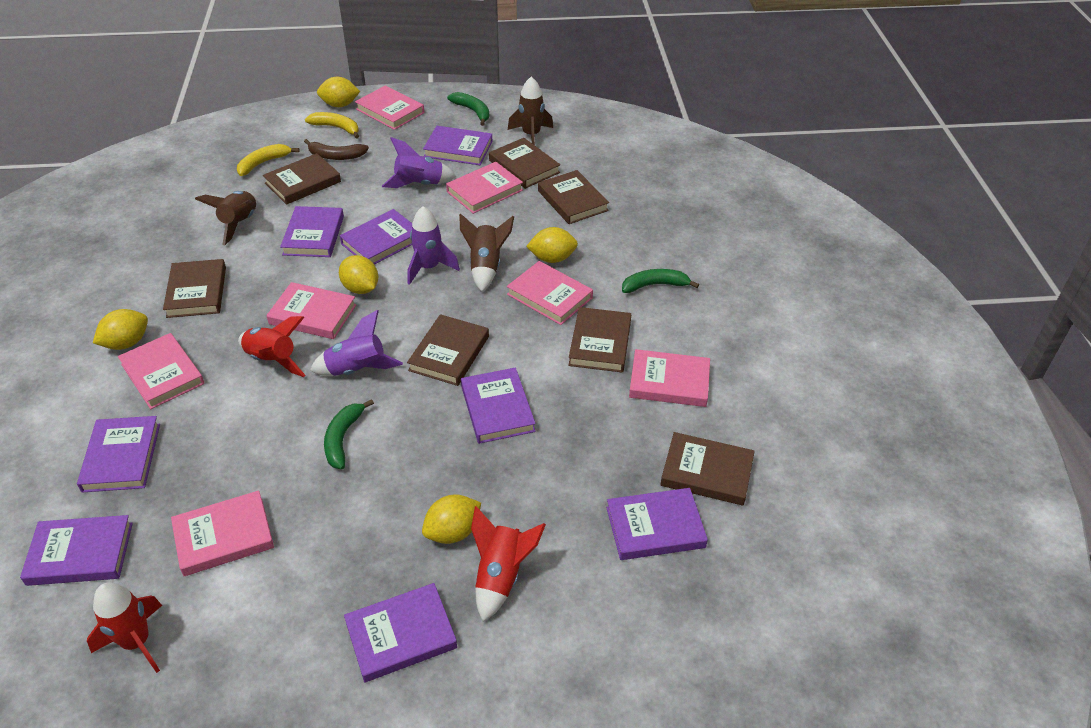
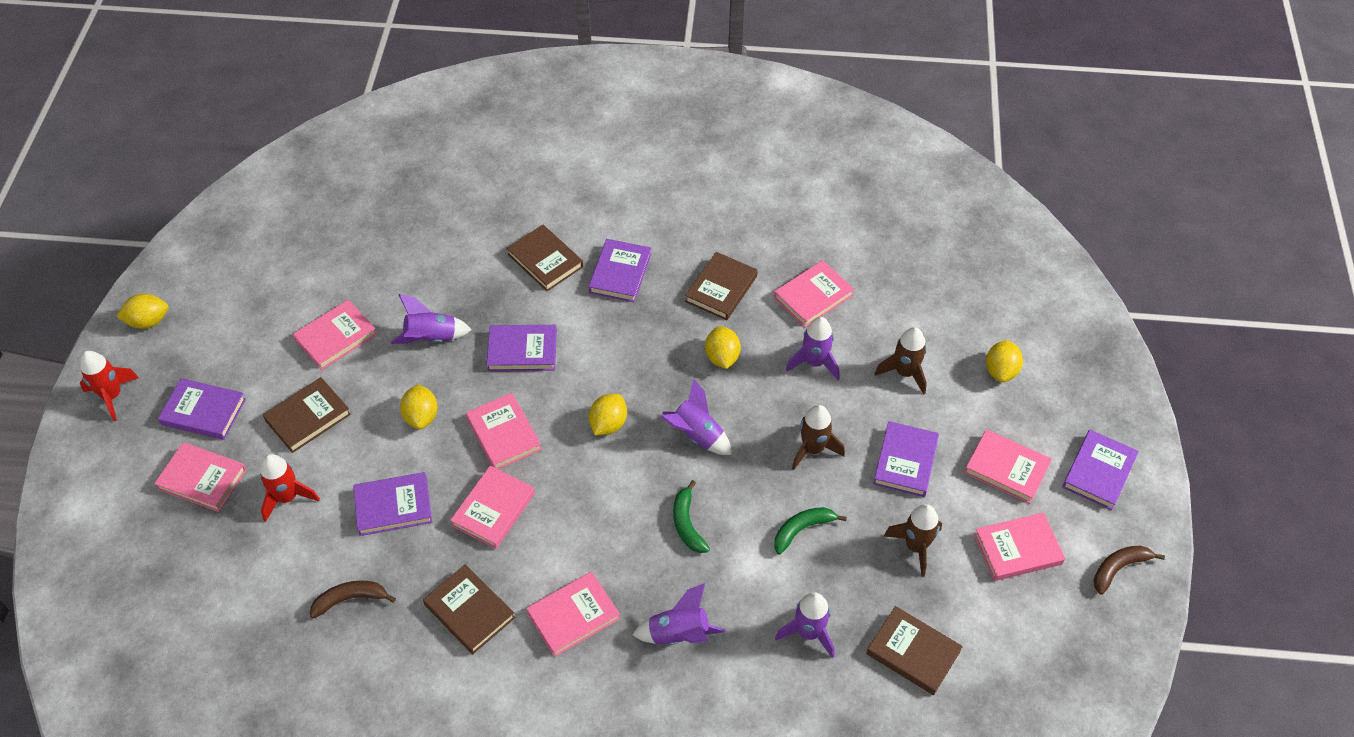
brown banana: 1 -> 2
brown book: 7 -> 5
green banana: 3 -> 2
pink book: 7 -> 8
purple book: 8 -> 6
purple rocket: 3 -> 5
red rocket: 3 -> 2
yellow banana: 2 -> 0

